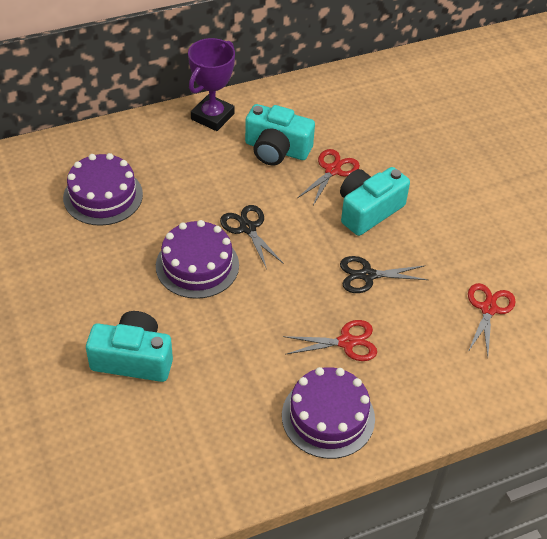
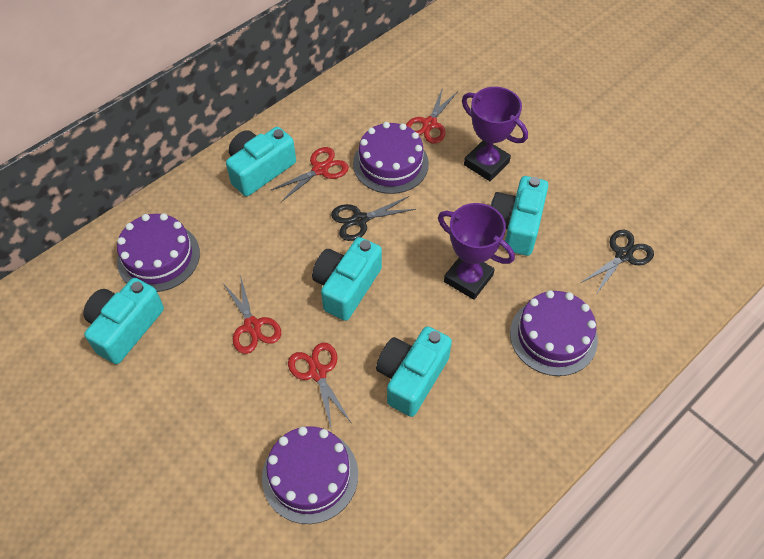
purple cake: 3 -> 4
purple trophy: 1 -> 2
red scissors: 3 -> 4
turquoise camera: 3 -> 5

